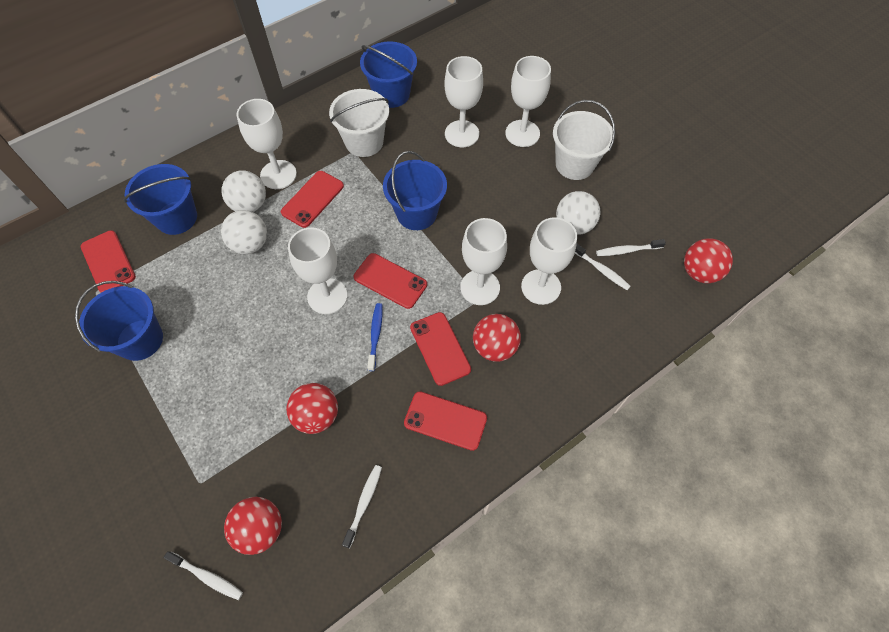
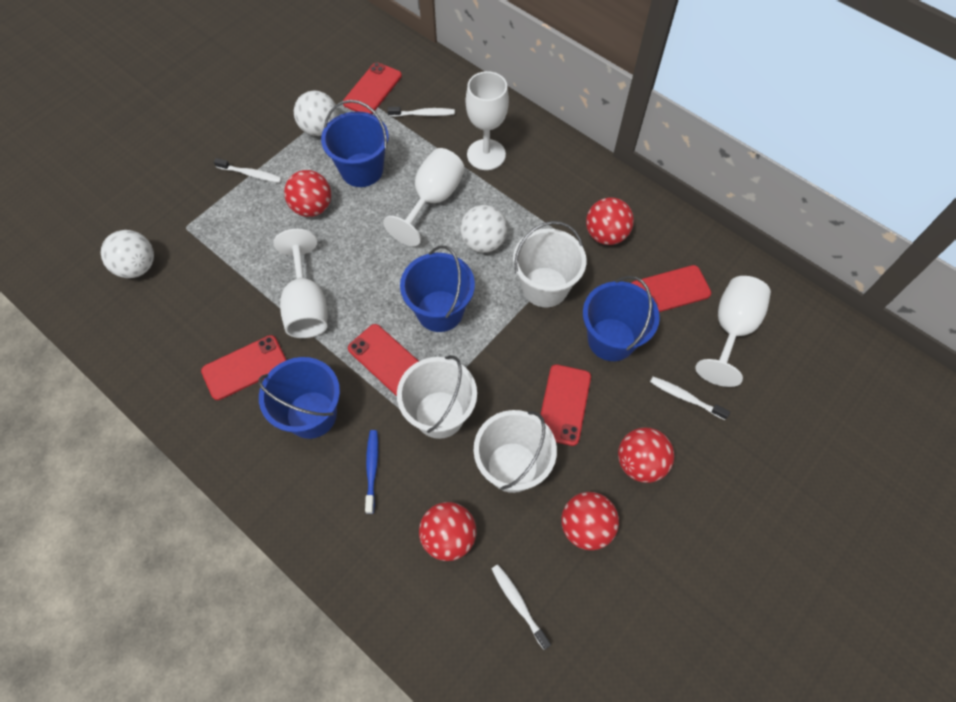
red ball: 4 -> 5
white bucket: 2 -> 3
white goblet: 6 -> 4

